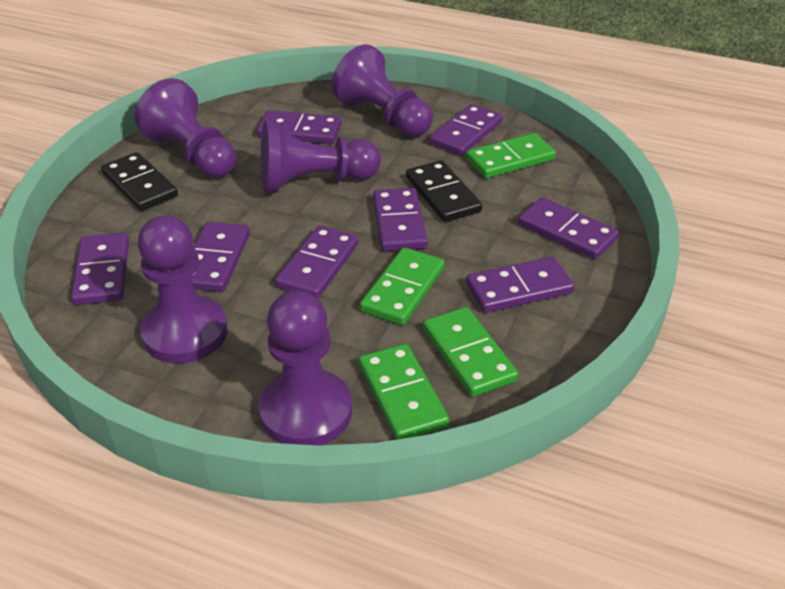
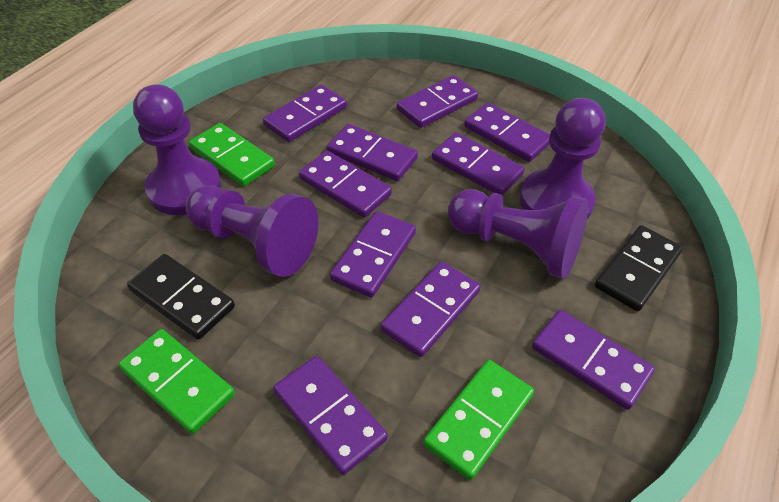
green domino: 4 -> 3
purple domino: 8 -> 10
purple pawn: 5 -> 4

